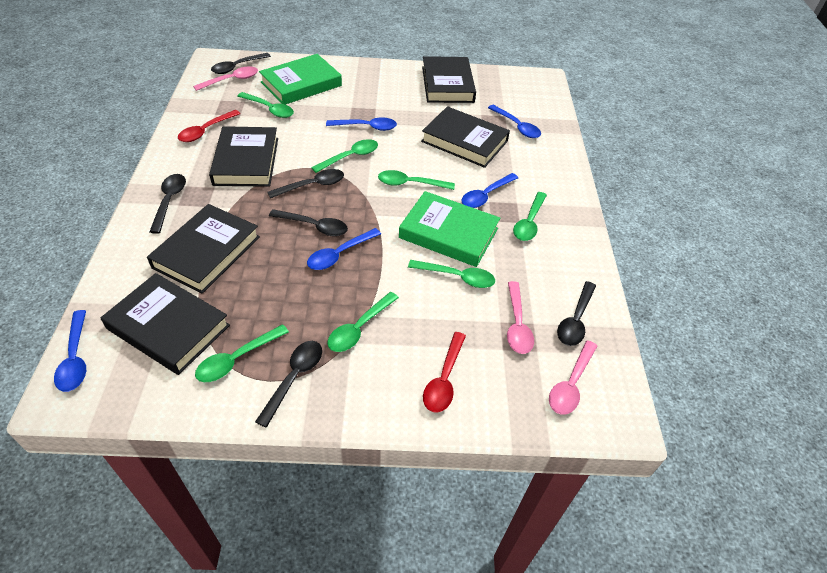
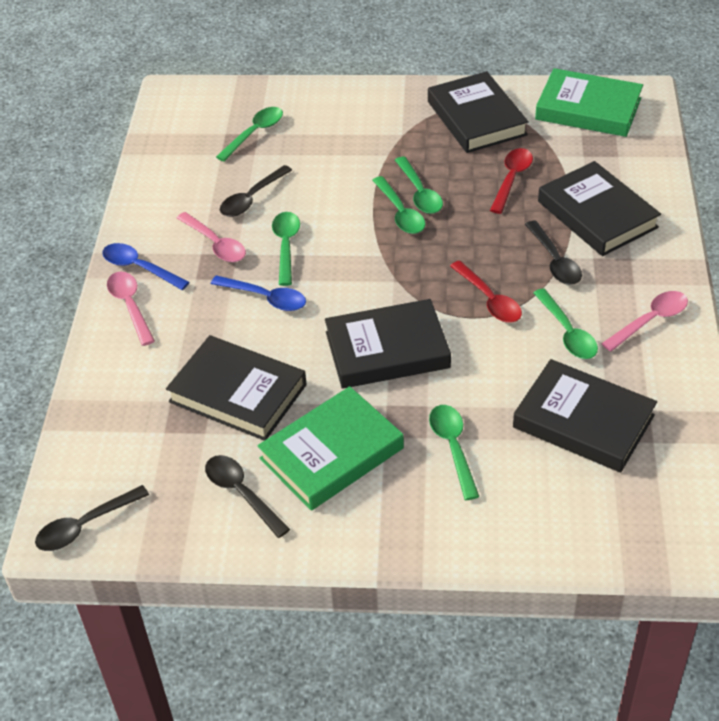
black spoon: 6 -> 4
blue spoon: 5 -> 2
green spoon: 7 -> 6

